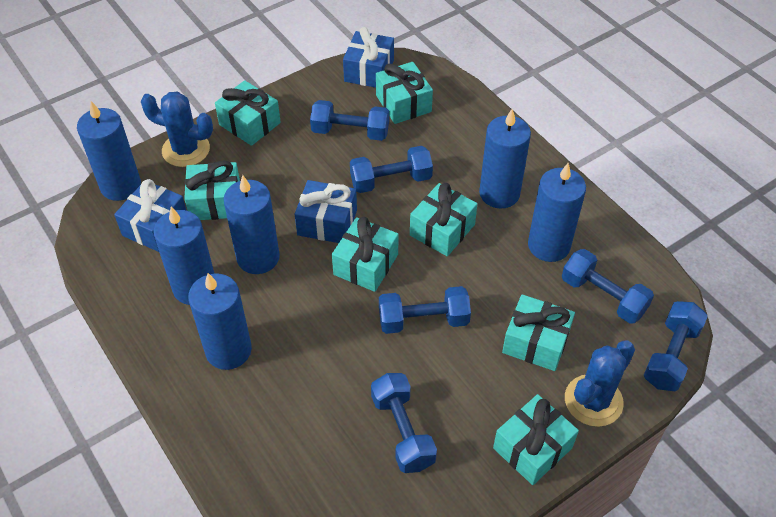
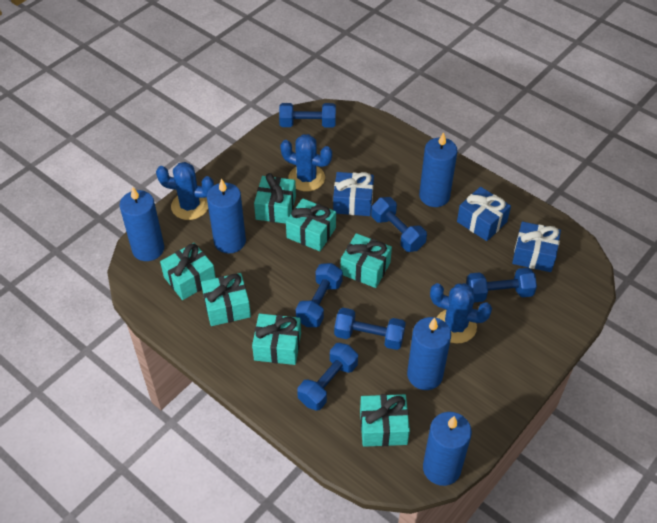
blue cactus: 2 -> 3
blue candle: 6 -> 5

